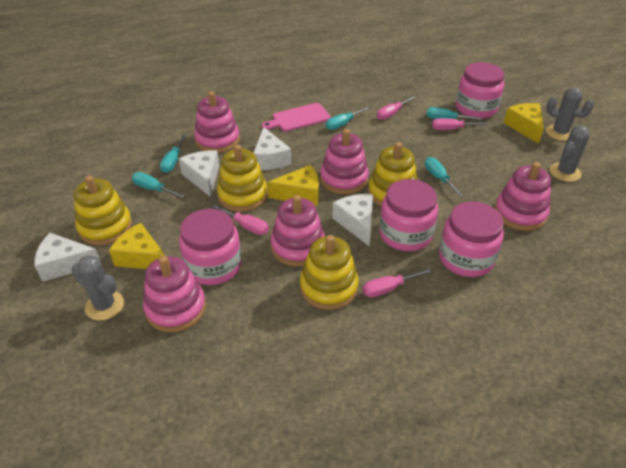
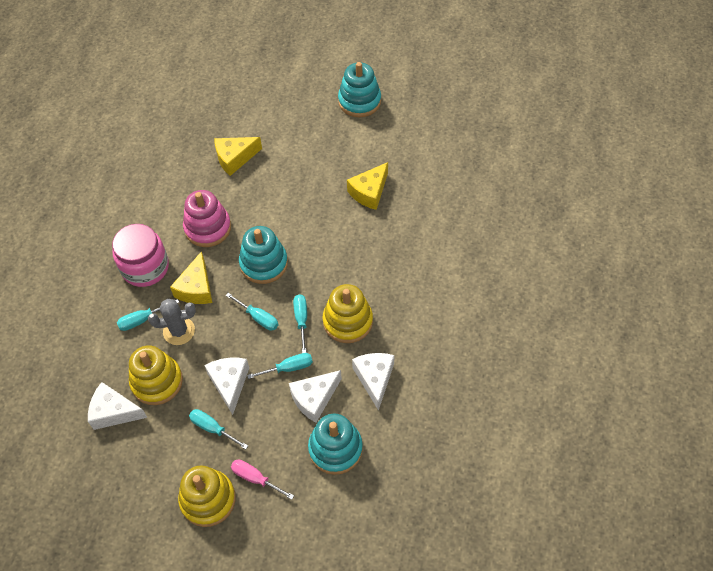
grey cactus: 3 -> 1
pink cutting board: 1 -> 0
pink jar: 4 -> 1
pink screwdriver: 4 -> 1
pink stacking toy: 5 -> 1
turquoise stacking toy: 0 -> 3
yellow stacking toy: 4 -> 3

